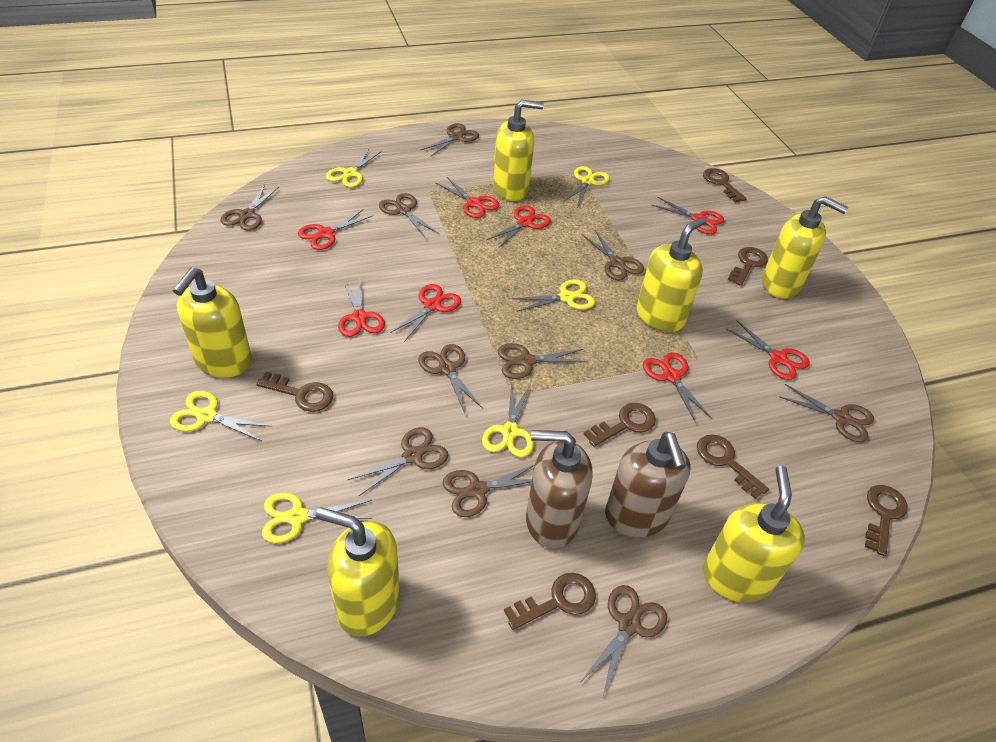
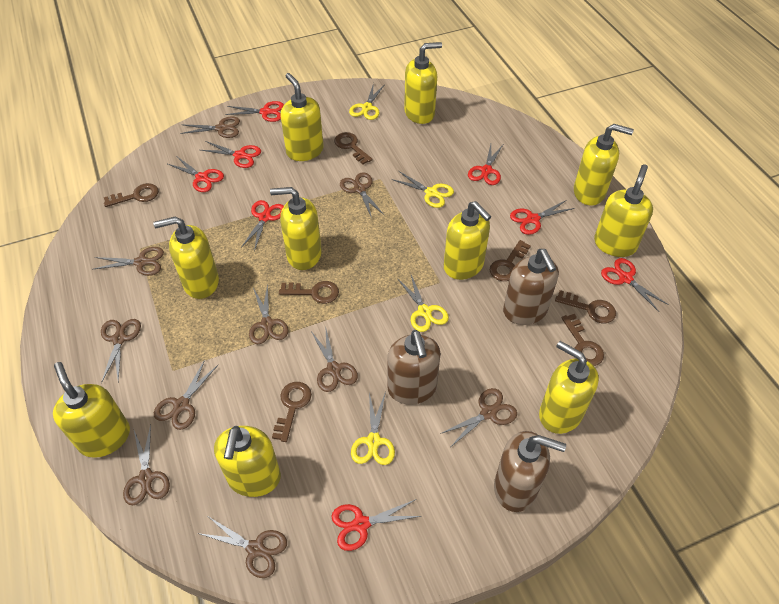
brown soap dispenser: 2 -> 3
yellow scissors: 6 -> 4
yellow soap dispenser: 6 -> 10

